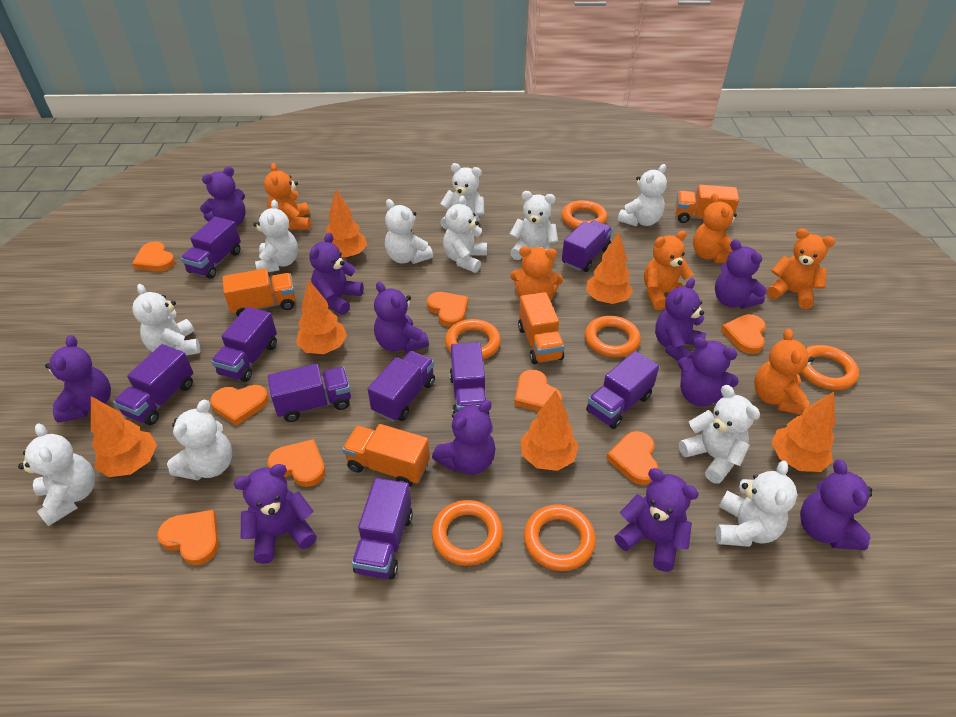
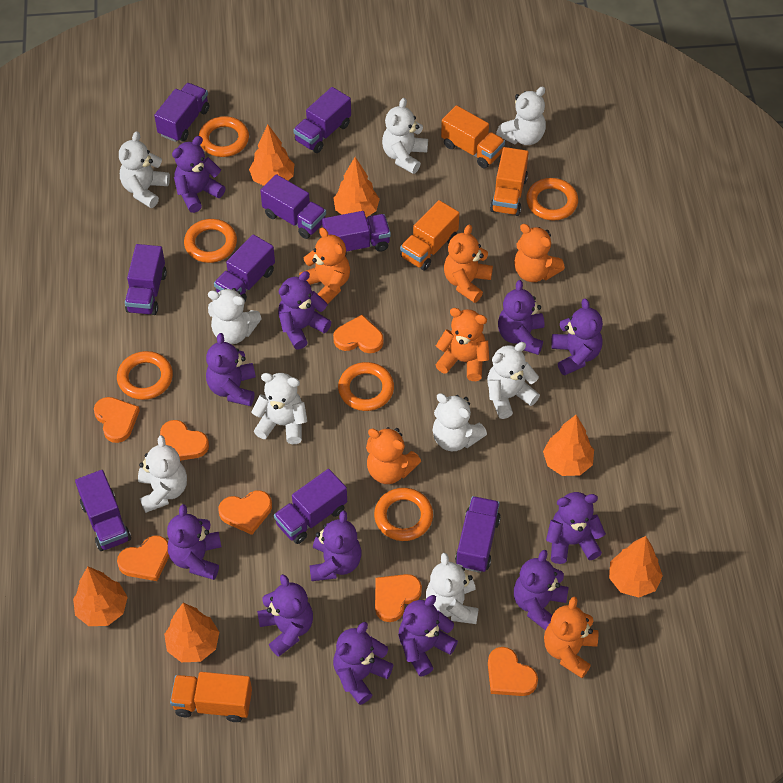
orange heart: 8 -> 7
purple teddy bear: 11 -> 12
white teddy bear: 11 -> 9

